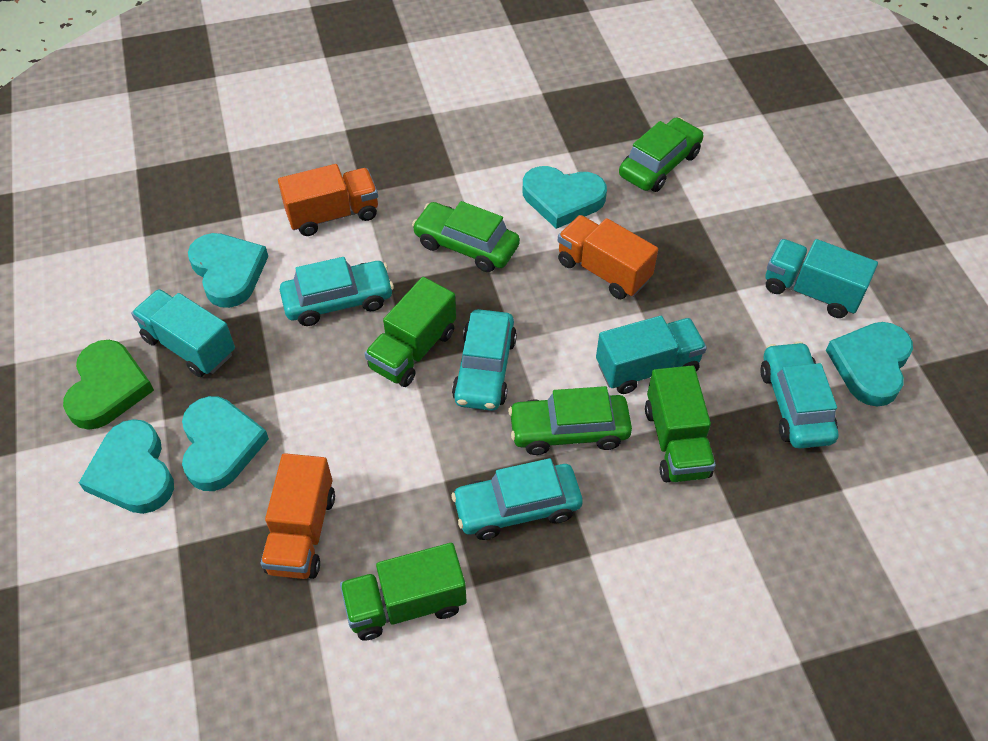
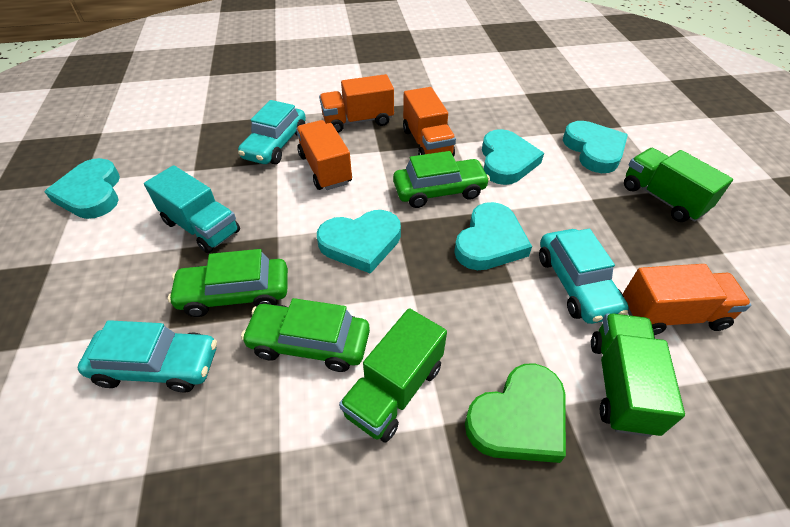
orange truck: 3 -> 4
turquoise car: 4 -> 3
turquoise truck: 3 -> 1

